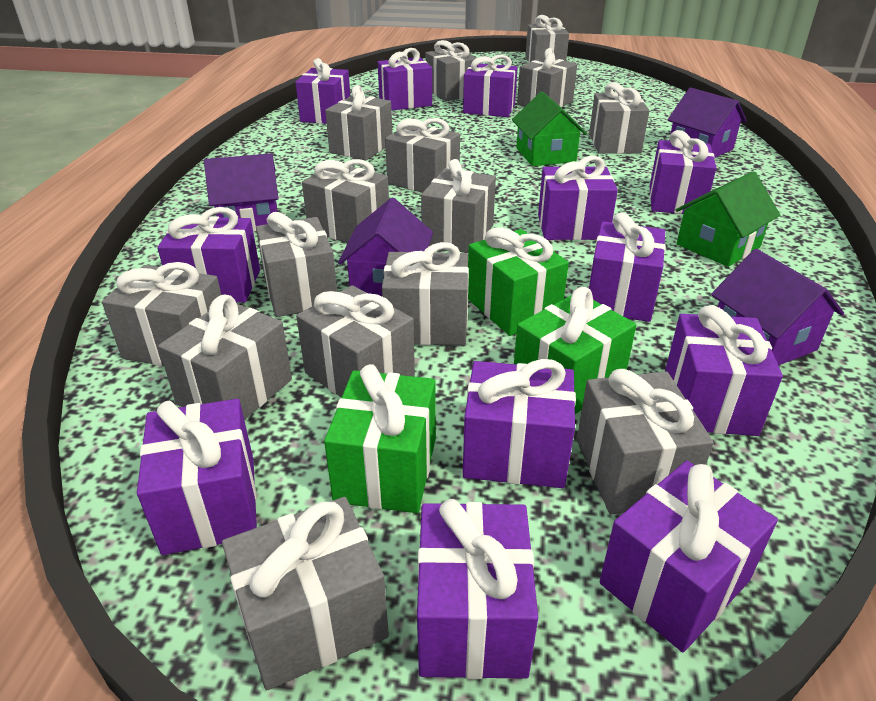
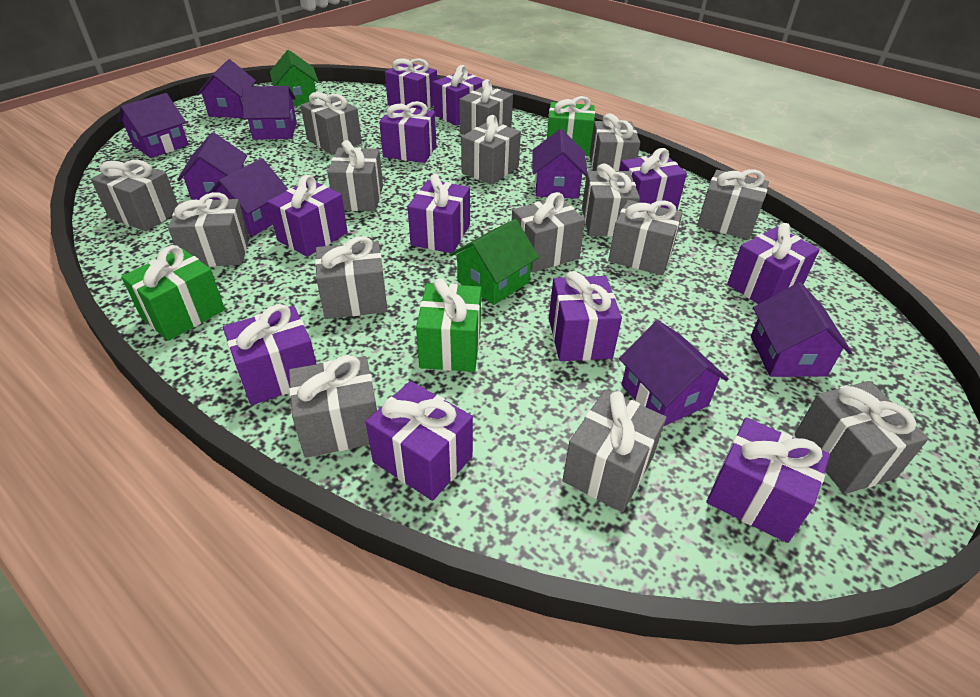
purple gift: 12 -> 11
purple house: 4 -> 8

